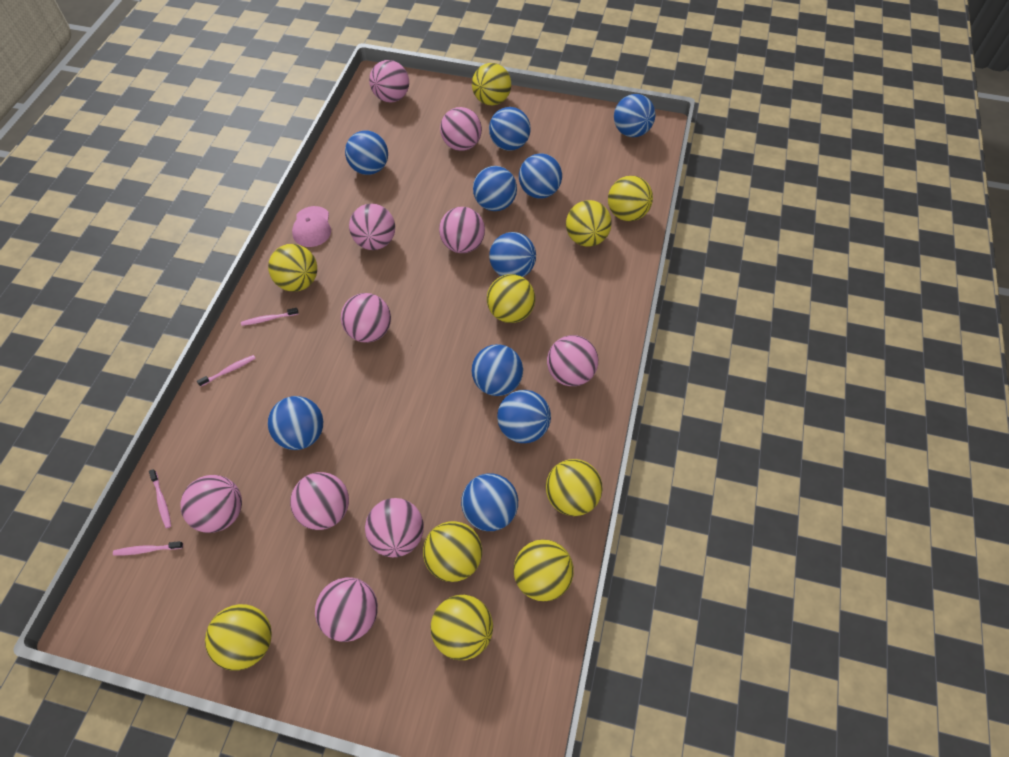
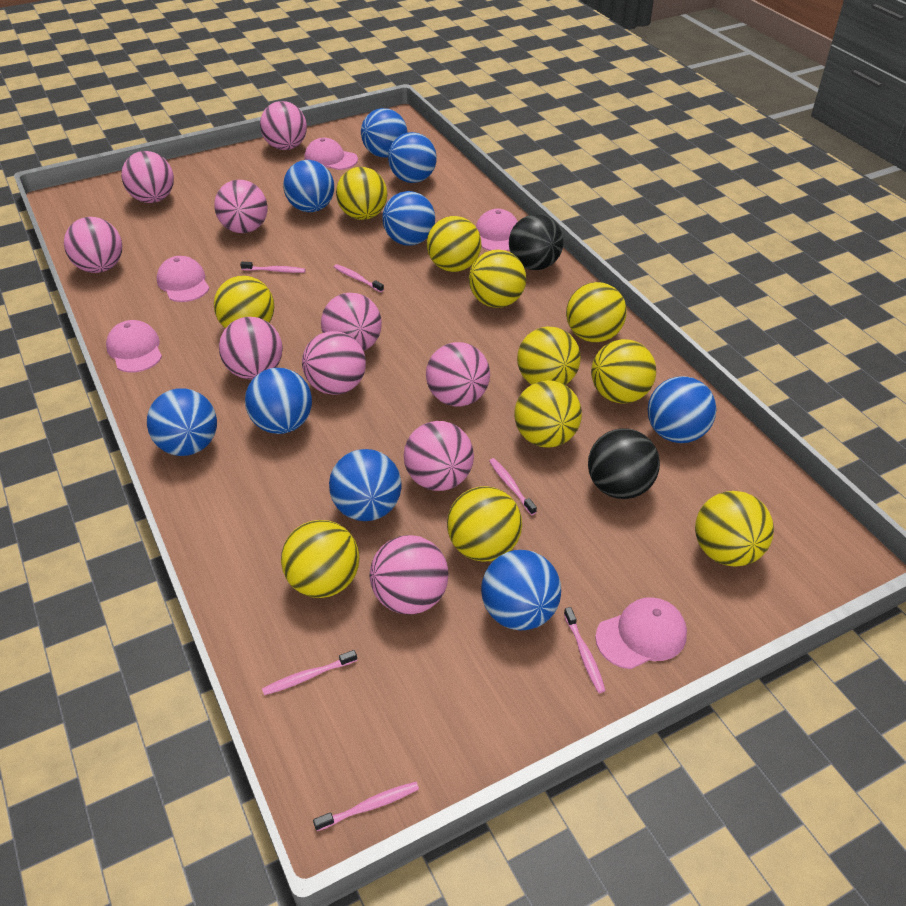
black ball: 0 -> 2
blue ball: 10 -> 9
pink cap: 1 -> 5
pink toothbrush: 4 -> 6
yellow ball: 10 -> 11

